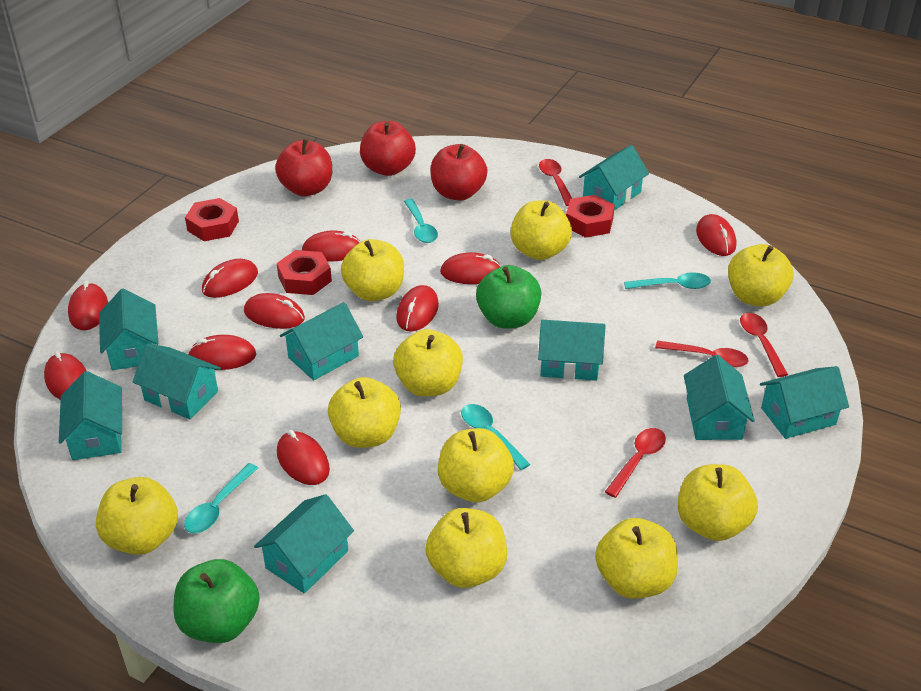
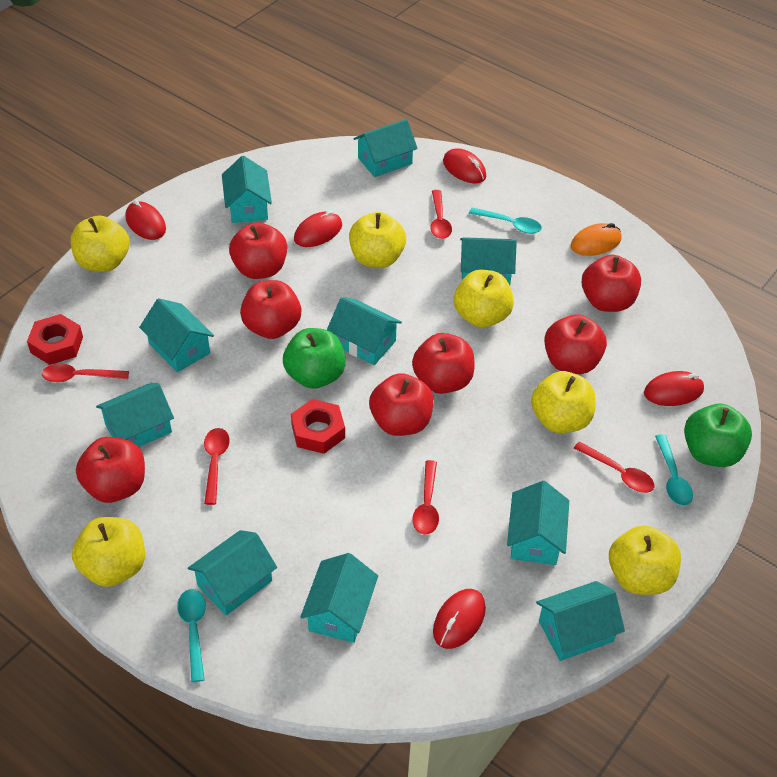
orange mouse: 0 -> 1
red apple: 3 -> 7
red mouse: 10 -> 5
red nut: 3 -> 2
red spoon: 4 -> 5
turquoise house: 9 -> 10
turquoise spoon: 4 -> 3
yellow apple: 10 -> 6

